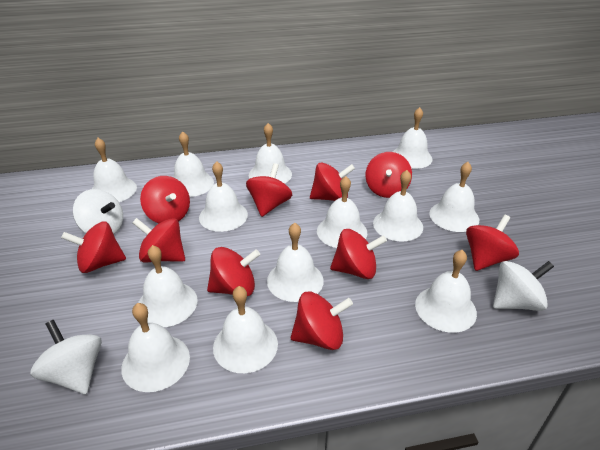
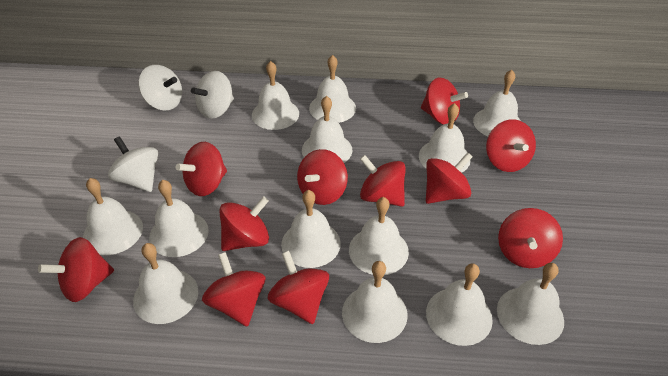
red spinning top: 10 -> 11

